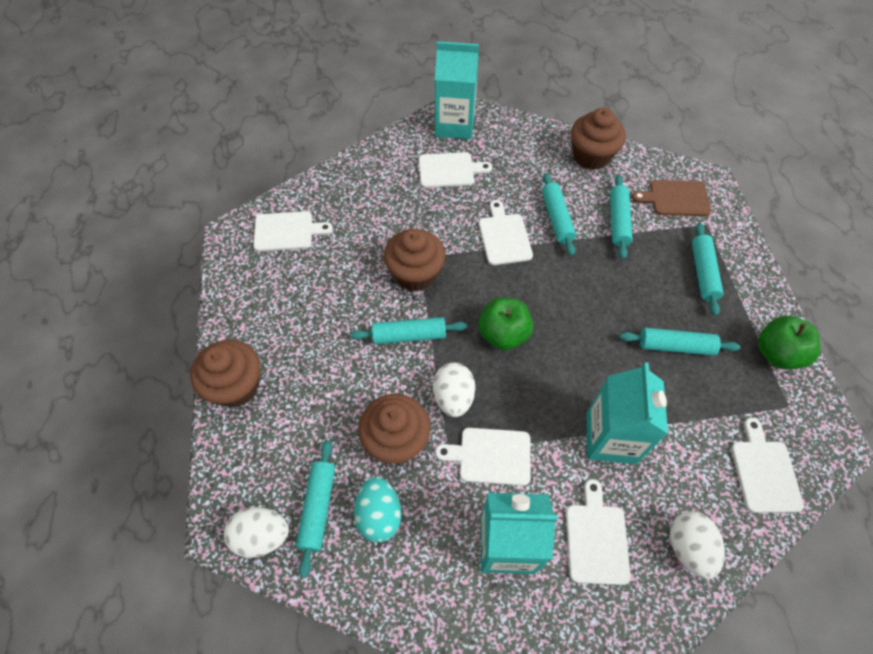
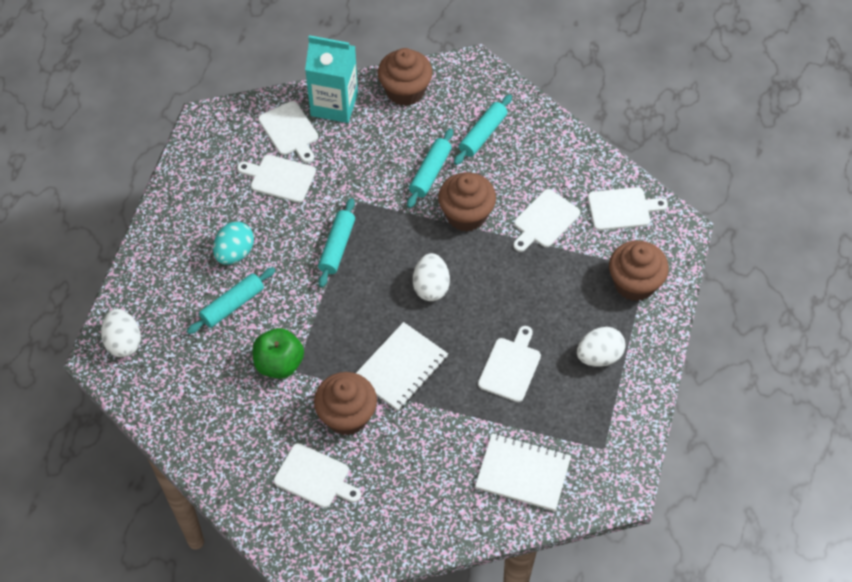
brown cutting board: 1 -> 0
green apple: 2 -> 1
turquoise carton: 3 -> 1
turquoise rolling pin: 6 -> 4
white notebook: 0 -> 2

